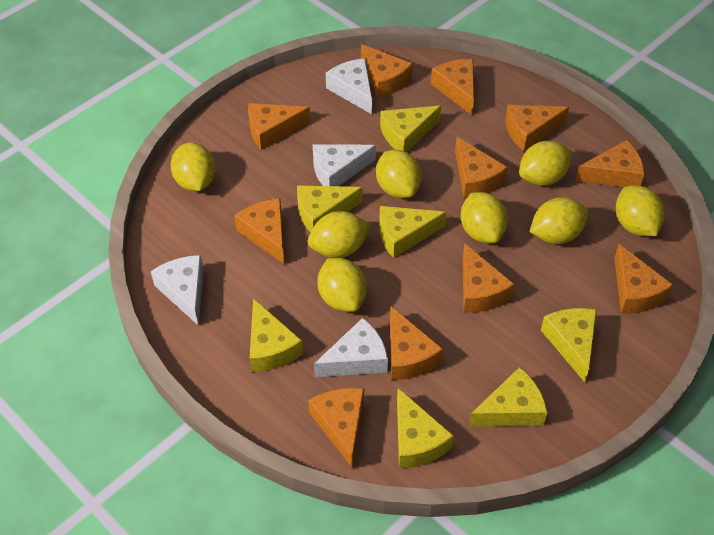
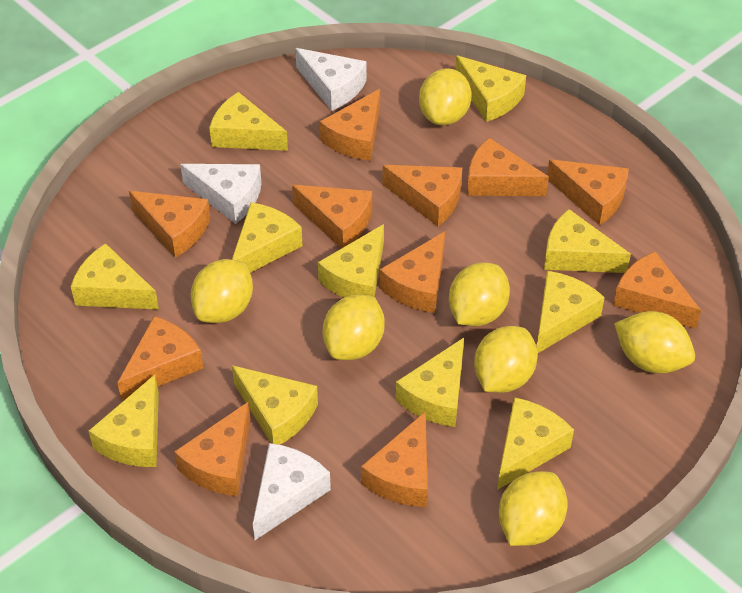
white cheese: 4 -> 3
yellow cheese: 7 -> 11
yellow lemon: 8 -> 7

